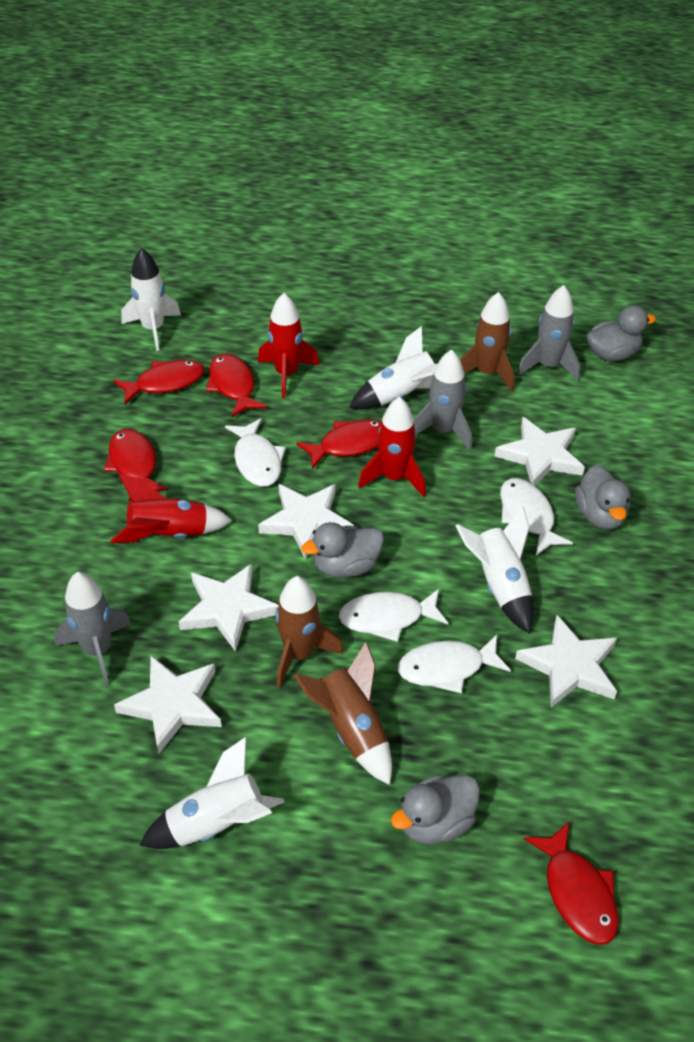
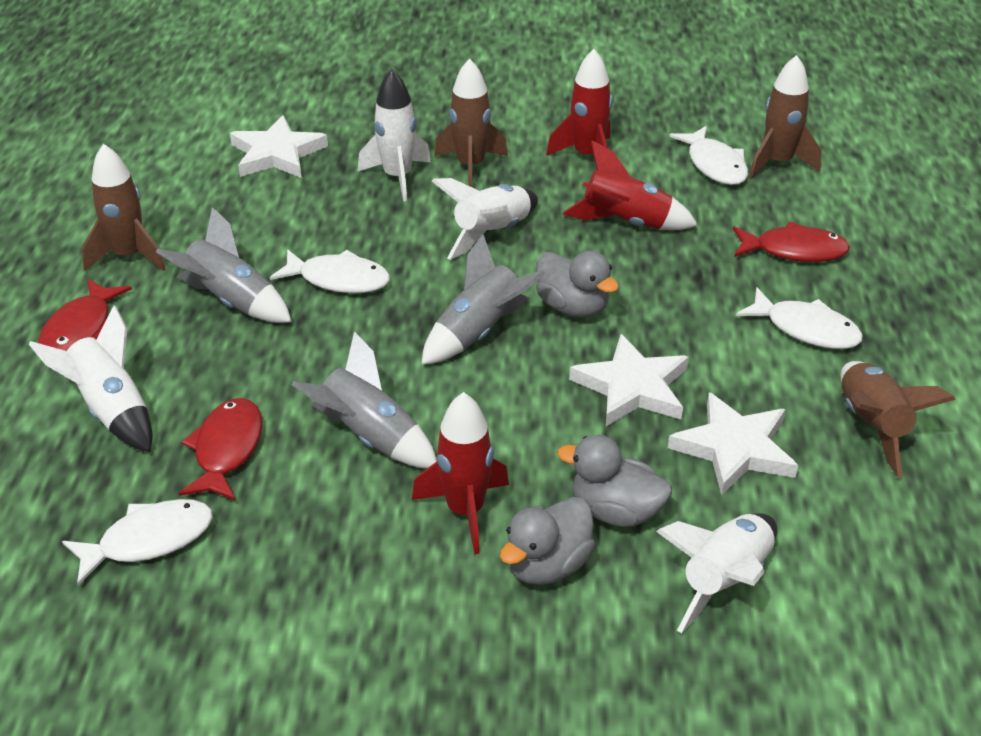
brown rocket: 3 -> 4
grey duck: 4 -> 3
red fish: 5 -> 3
white star: 5 -> 3

